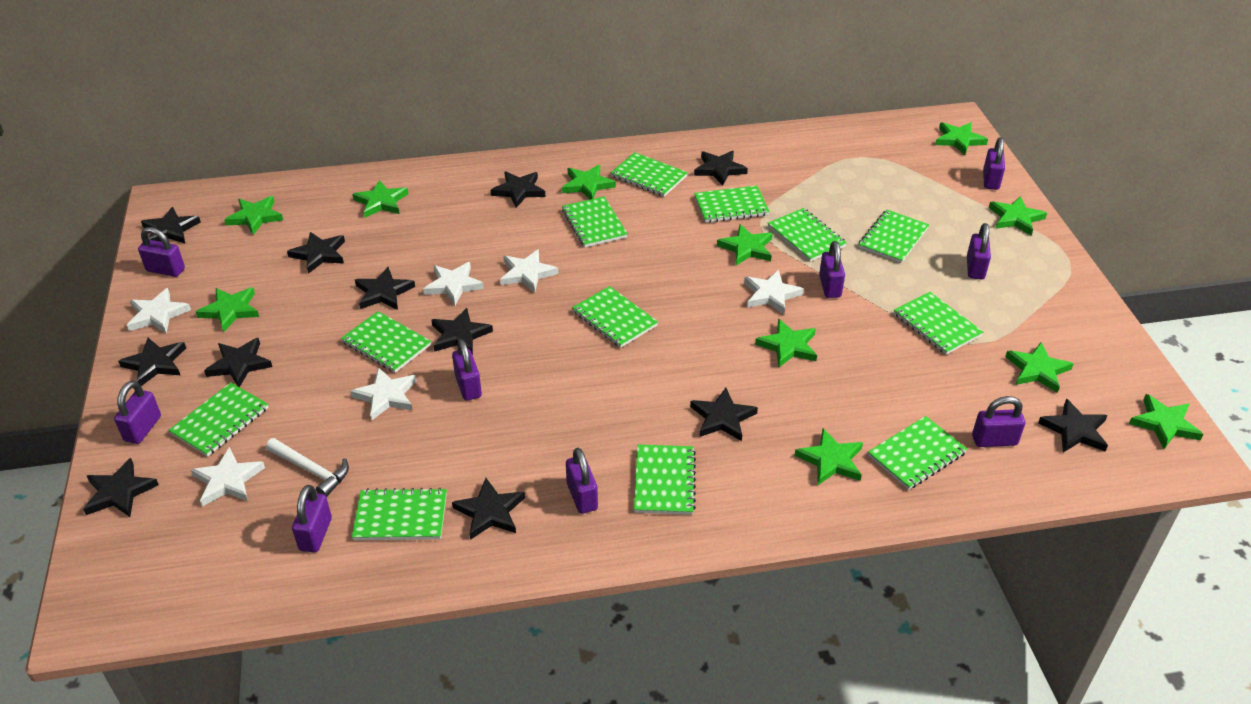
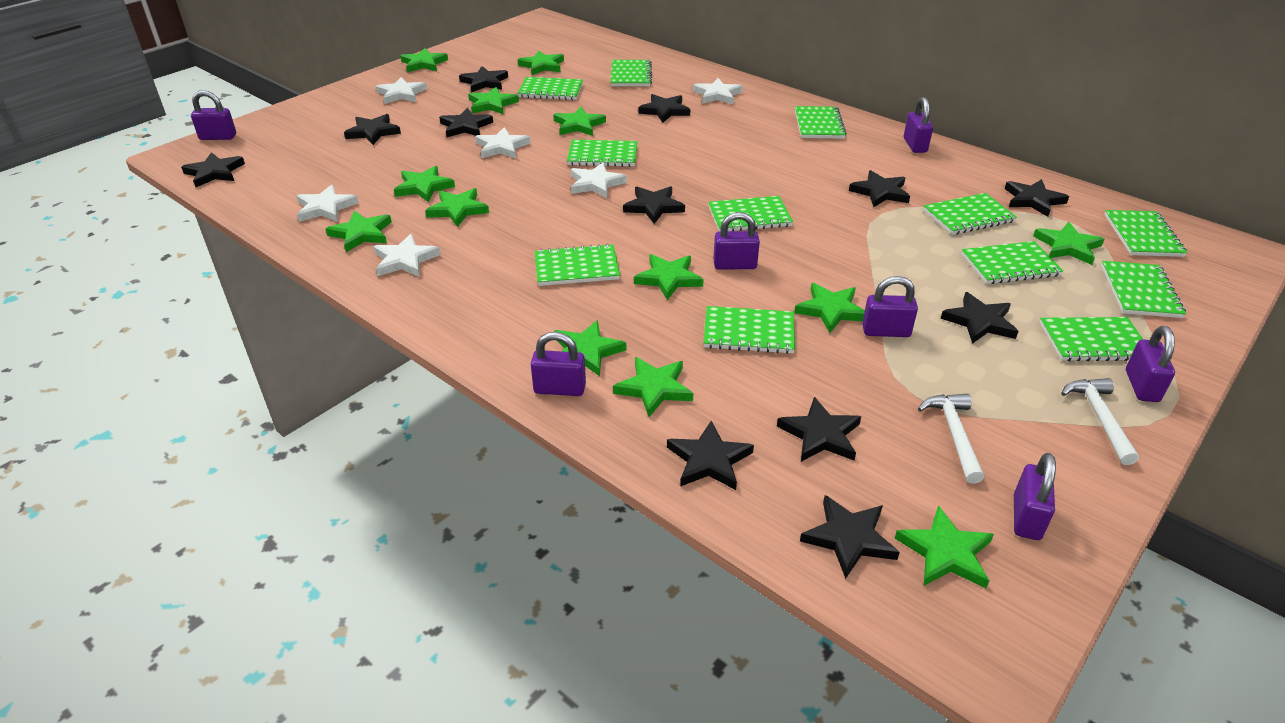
green star: 11 -> 13
purple padlock: 9 -> 7
white hammer: 1 -> 2

